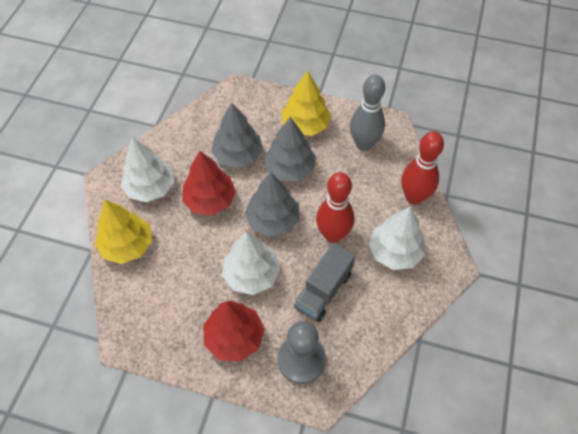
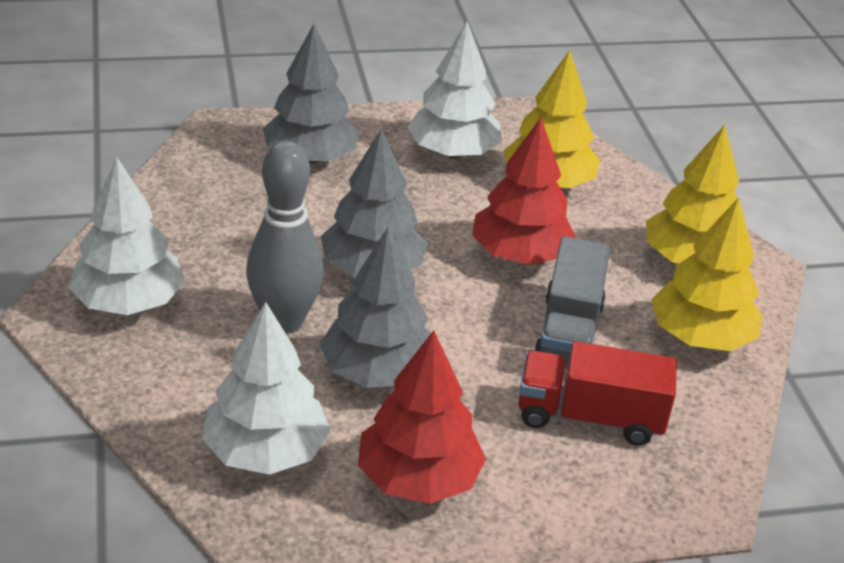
grey pawn: 1 -> 0
red bowling pin: 2 -> 0
red truck: 0 -> 1
yellow tree: 2 -> 3

